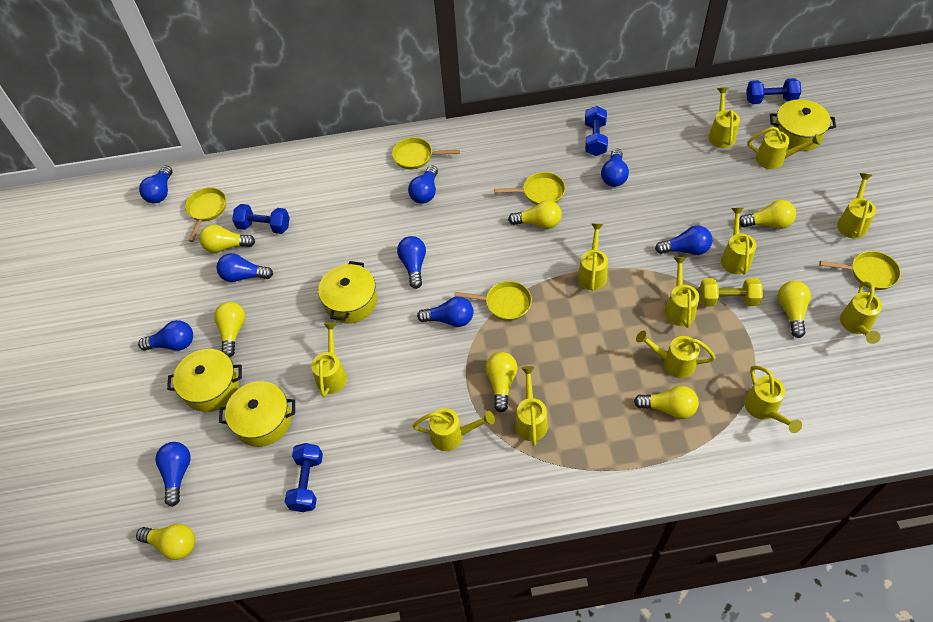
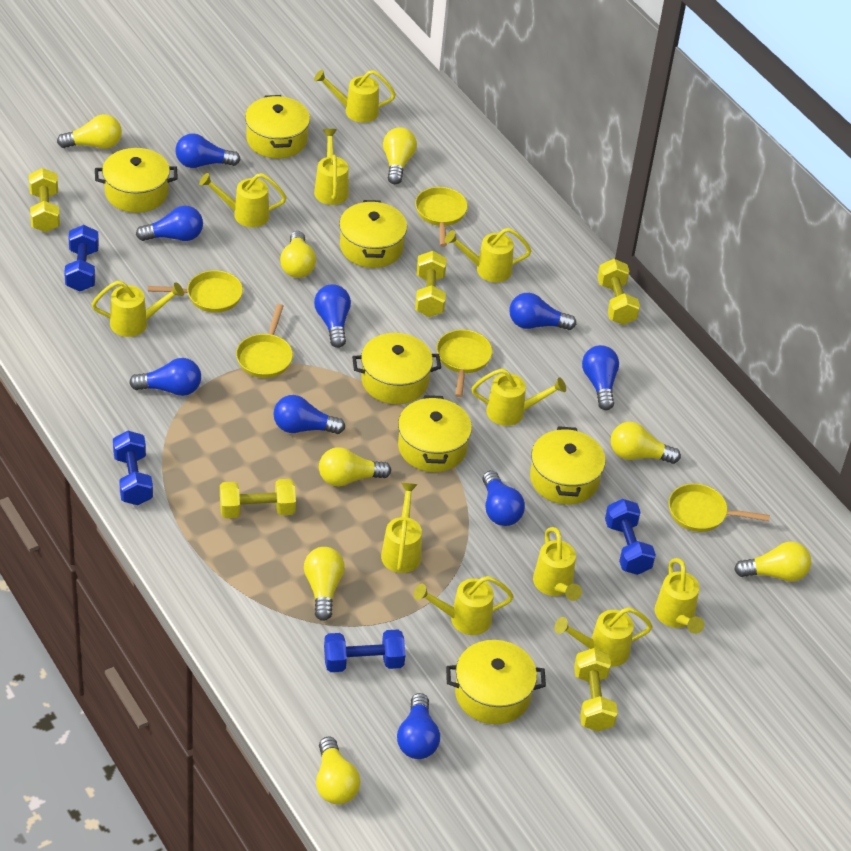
yellow dumbbell: 1 -> 5
yellow pot: 4 -> 7
yellow watering can: 12 -> 11

